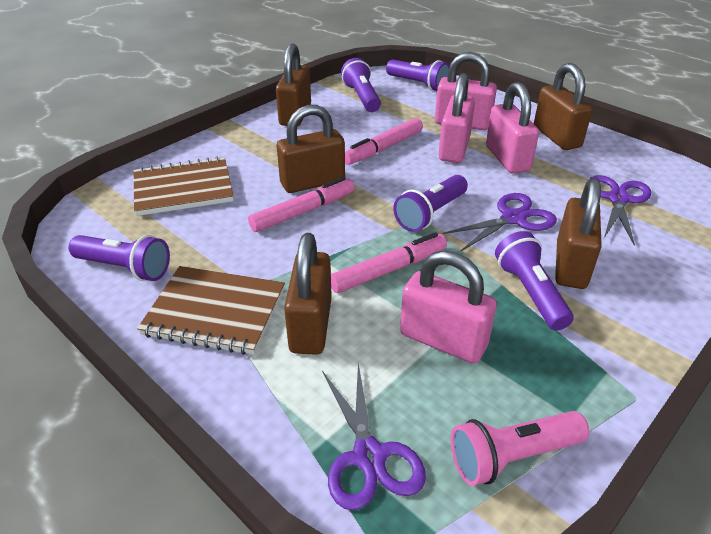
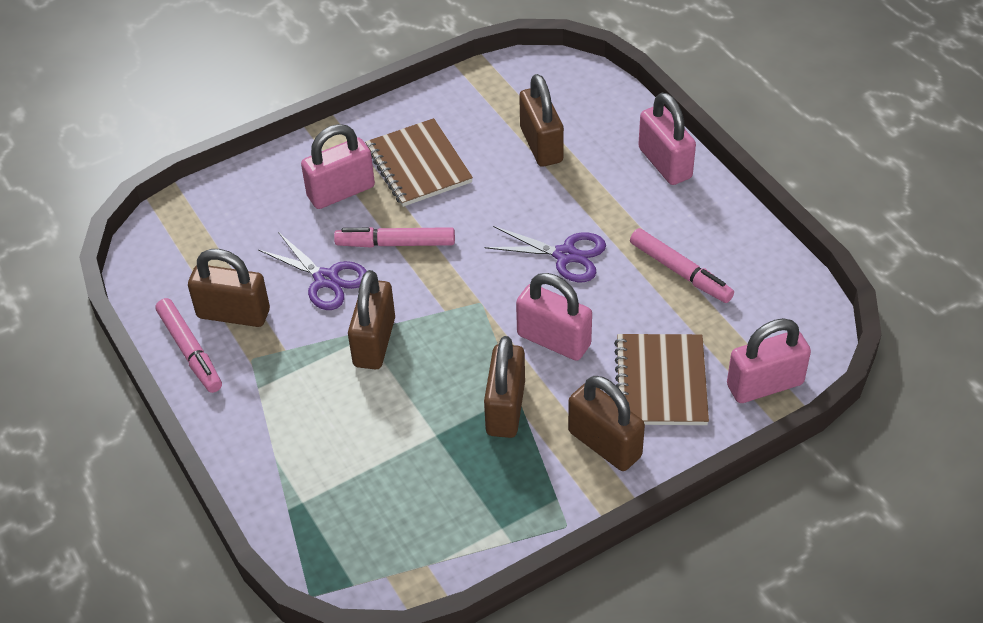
pink flashlight: 1 -> 0
purple flashlight: 5 -> 0
purple scissors: 3 -> 2

